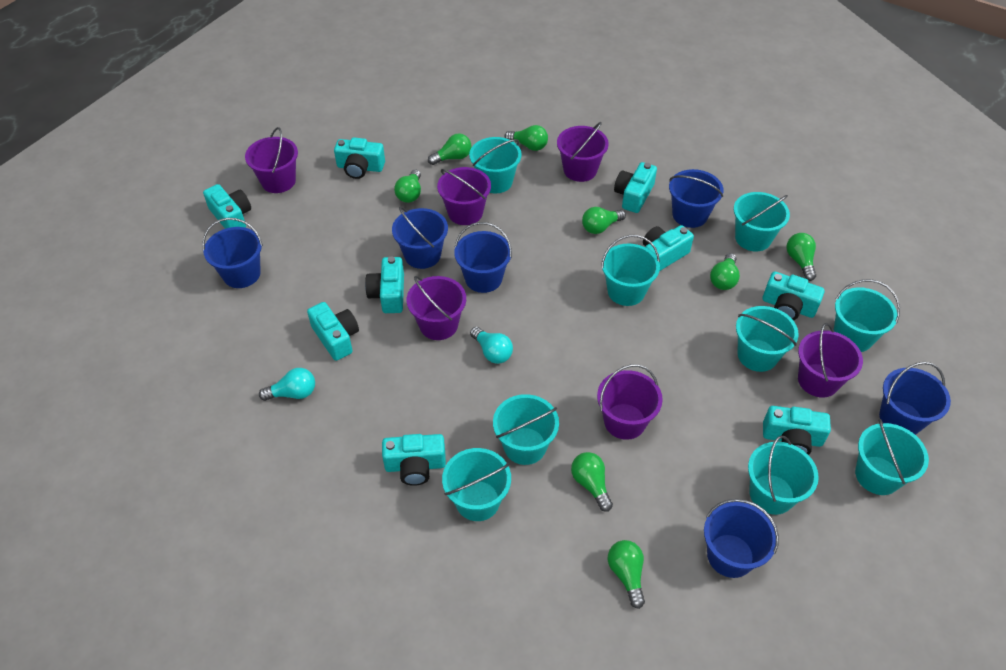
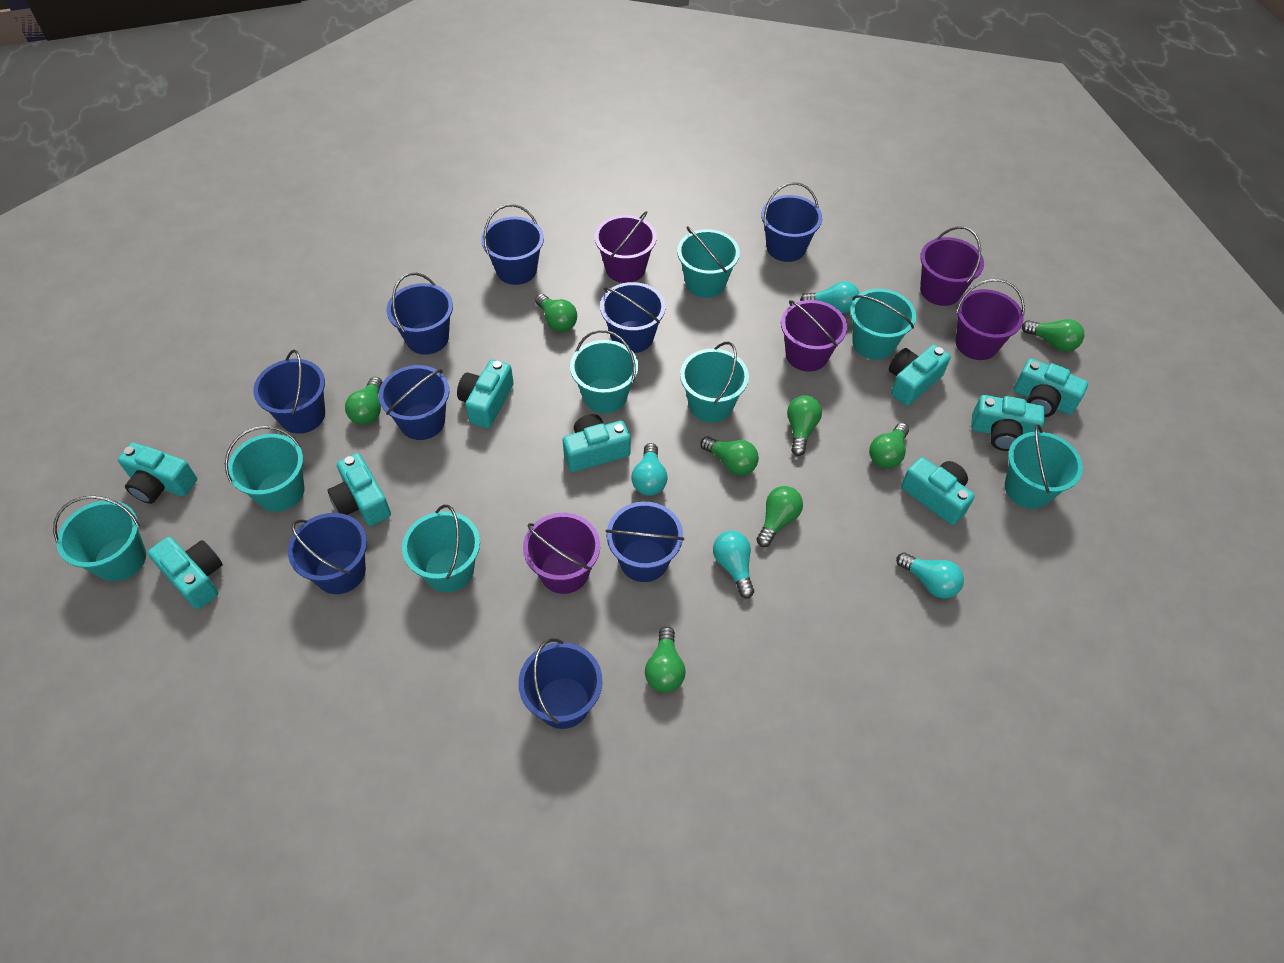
blue bucket: 6 -> 9
purple bucket: 6 -> 5
turquoise bucket: 9 -> 8
turquoise light bulb: 2 -> 4

